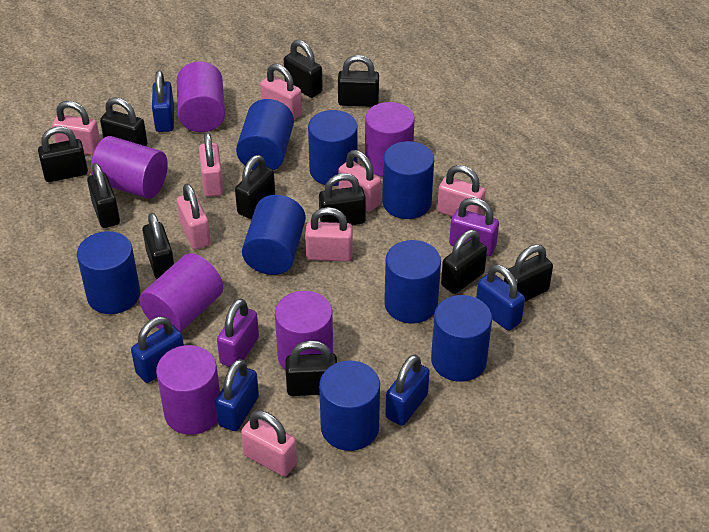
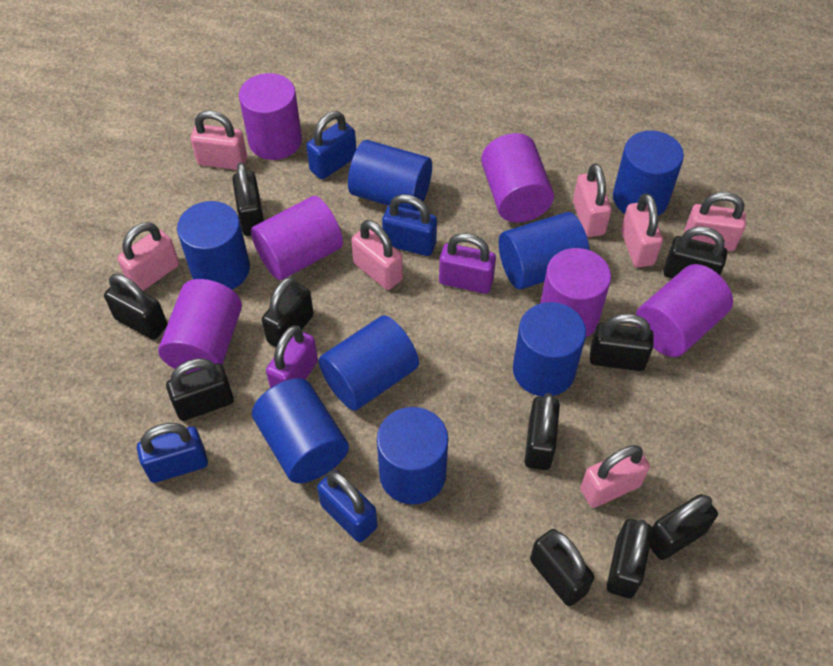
black padlock: 11 -> 10
blue padlock: 5 -> 4
pink padlock: 8 -> 7

